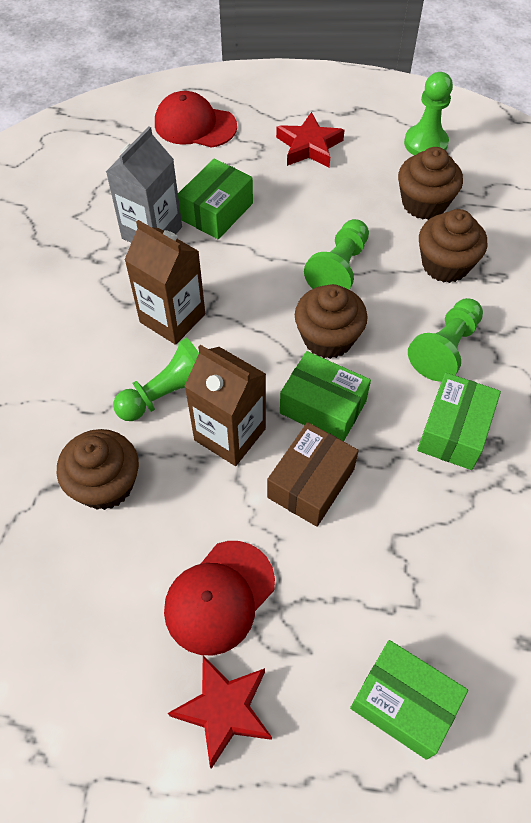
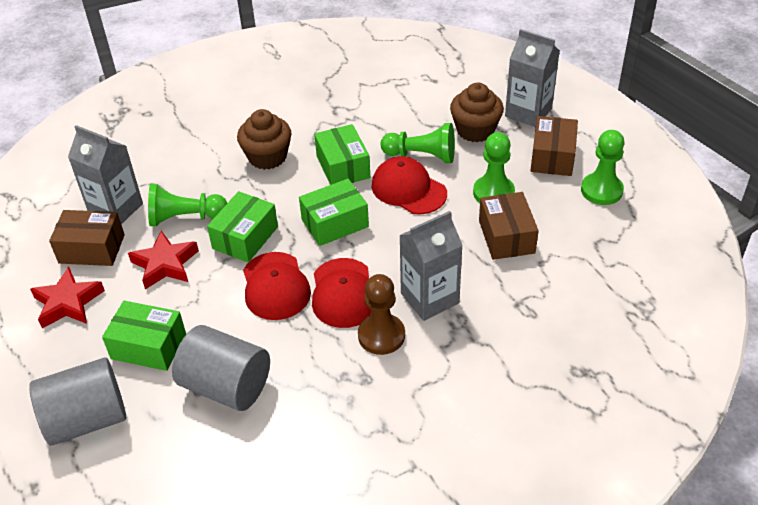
brown box: 1 -> 3
brown carton: 2 -> 0
brown cupcake: 4 -> 2
brown pawn: 0 -> 1
grey carton: 1 -> 3
grey cylinder: 0 -> 2
red cap: 2 -> 3

